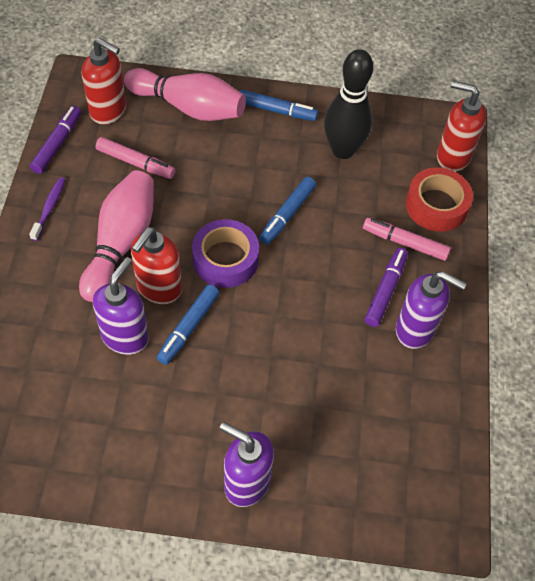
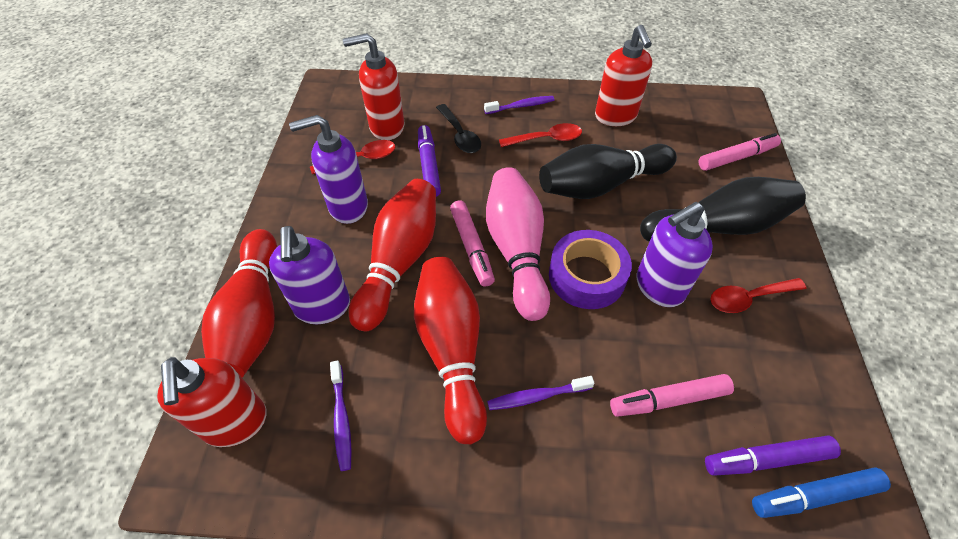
black bowling pin: 1 -> 2
black spoon: 0 -> 1
blue marker: 3 -> 1
pink bowling pin: 2 -> 1
pink marker: 2 -> 3
purple toothbrush: 1 -> 3
red bowling pin: 0 -> 3
red spoon: 0 -> 3
red tape: 1 -> 0

